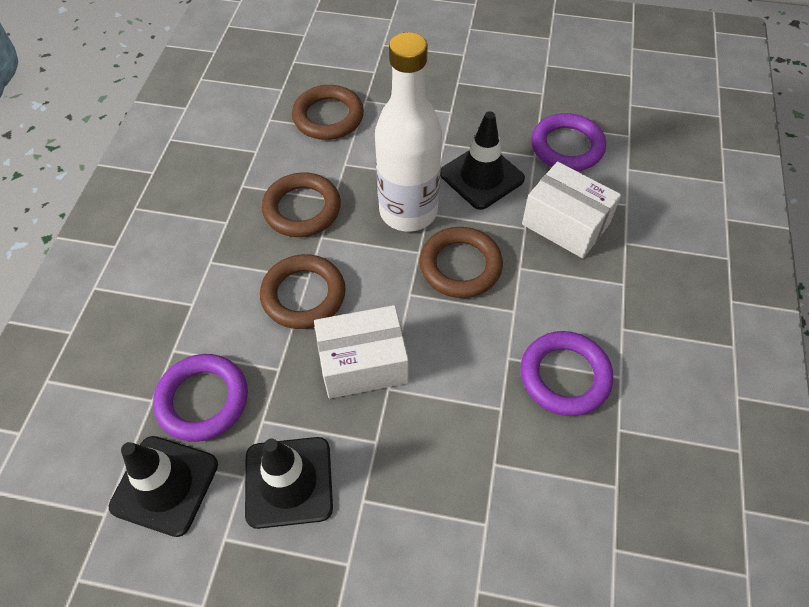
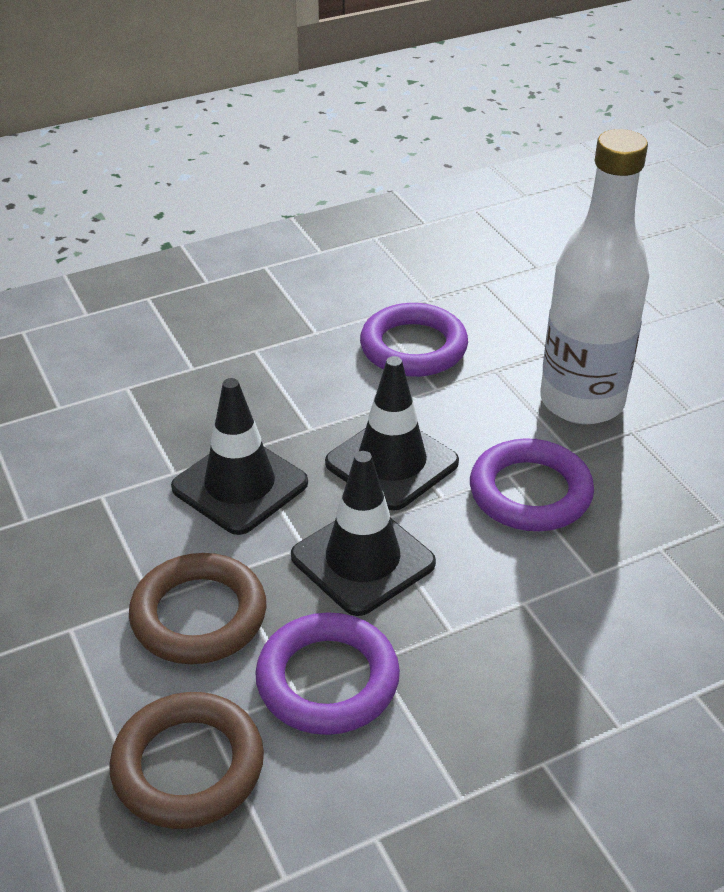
brown ring: 4 -> 2
white box: 2 -> 0

